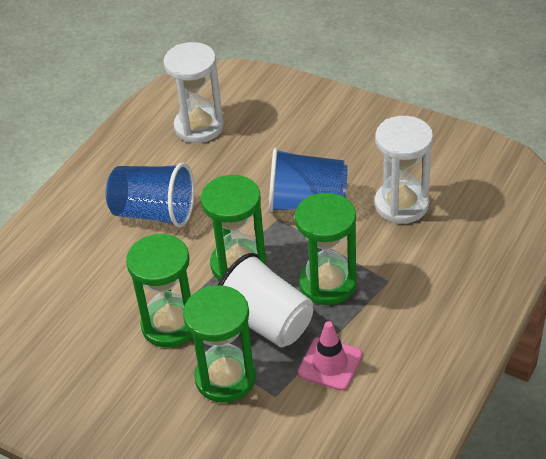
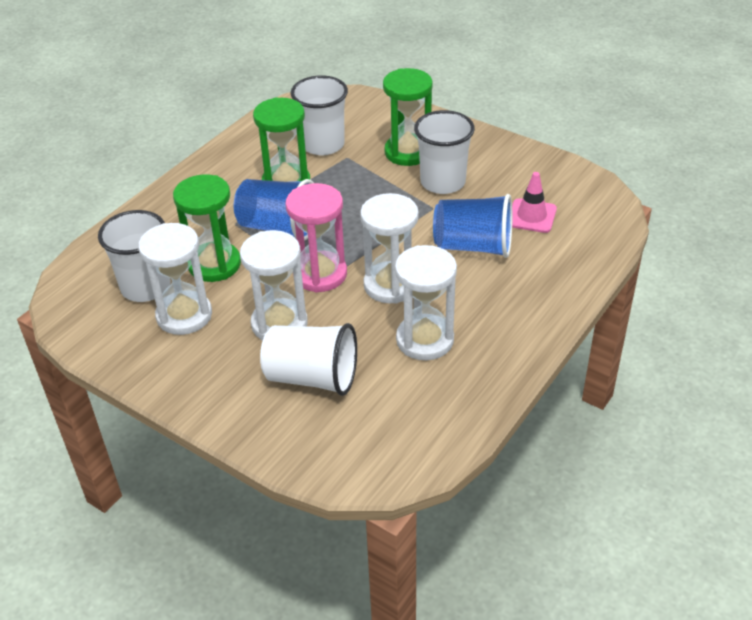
green hourglass: 4 -> 3
pink hourglass: 0 -> 1
white cup: 1 -> 4
white hourglass: 2 -> 4

